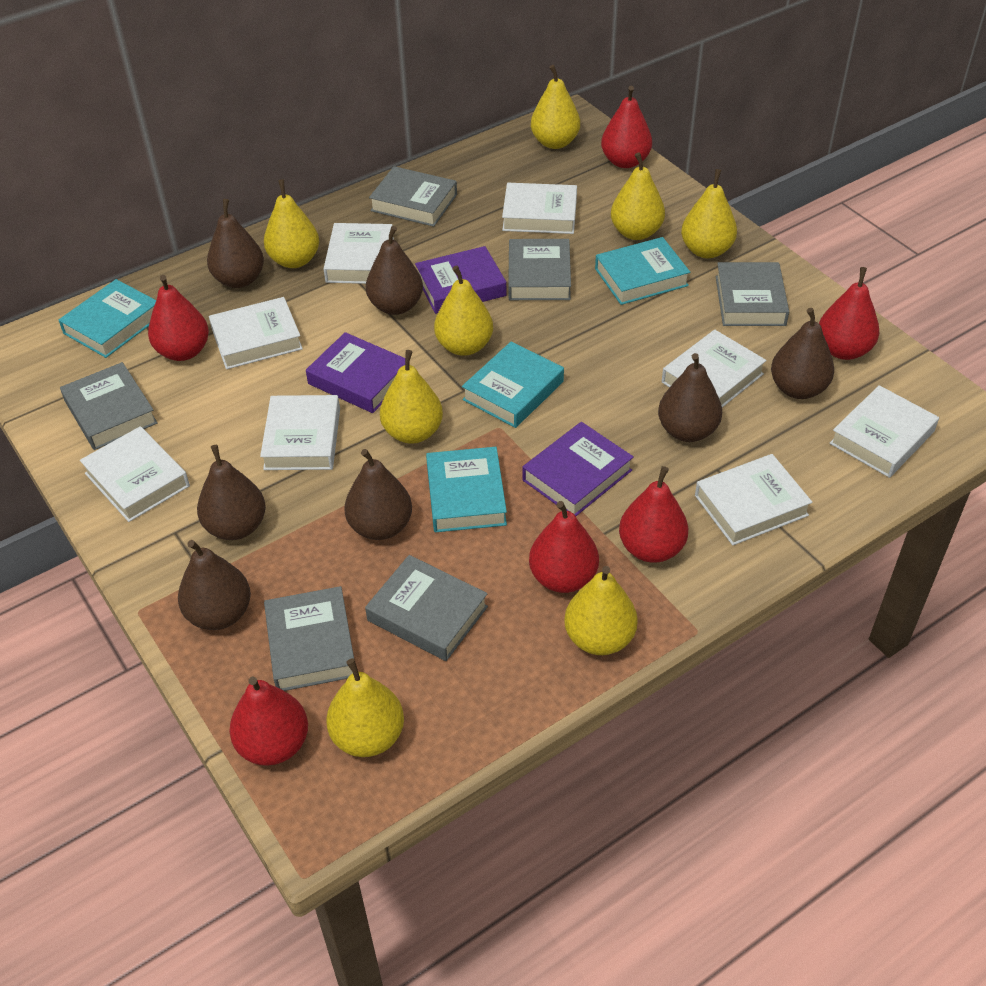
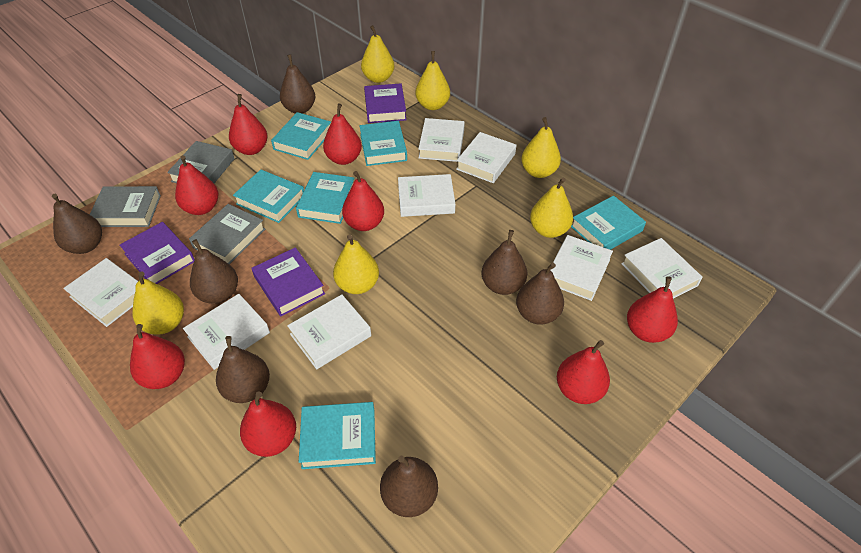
grey book: 6 -> 3
red pear: 6 -> 8
turquoise book: 4 -> 6
yellow pear: 8 -> 6

